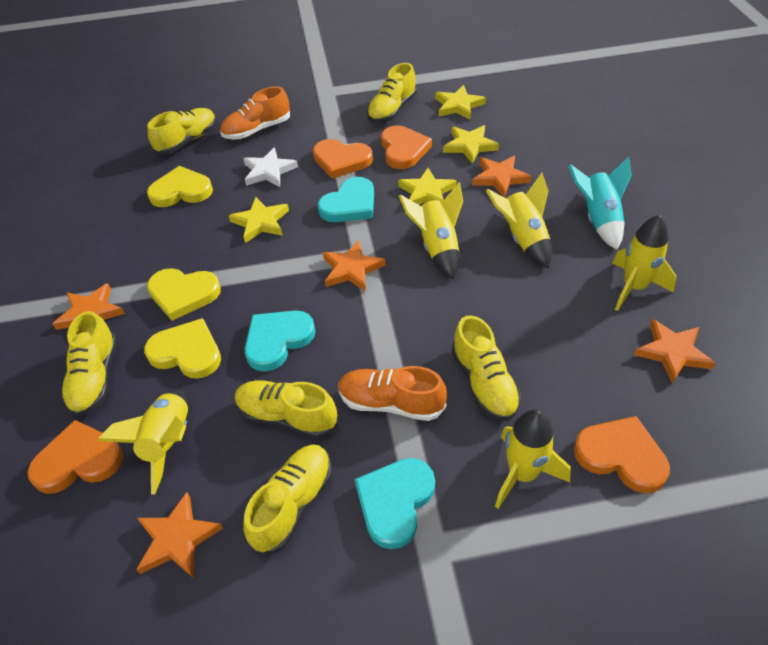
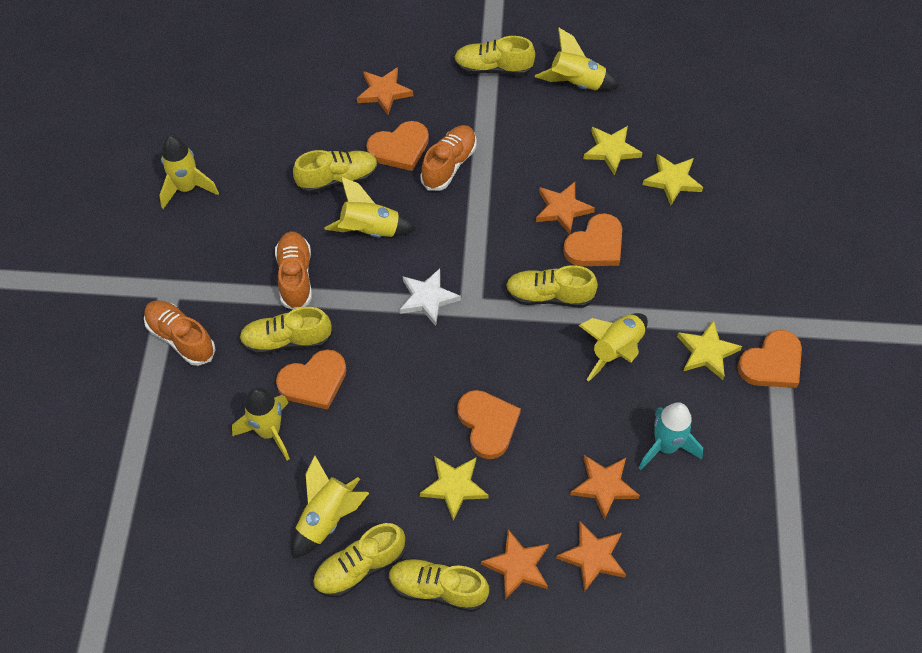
orange heart: 4 -> 5
orange shoe: 2 -> 3
turquoise heart: 3 -> 0
yellow heart: 3 -> 0
yellow rocket: 5 -> 6

